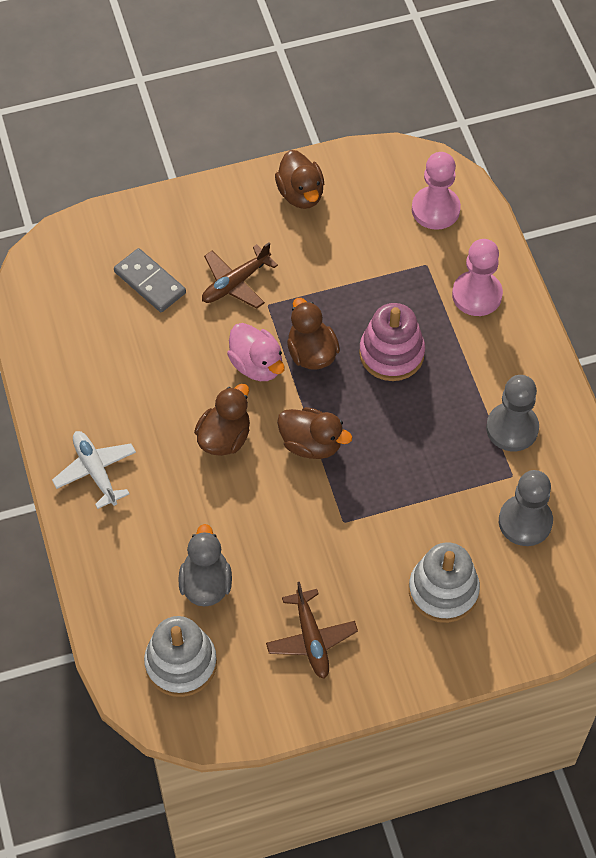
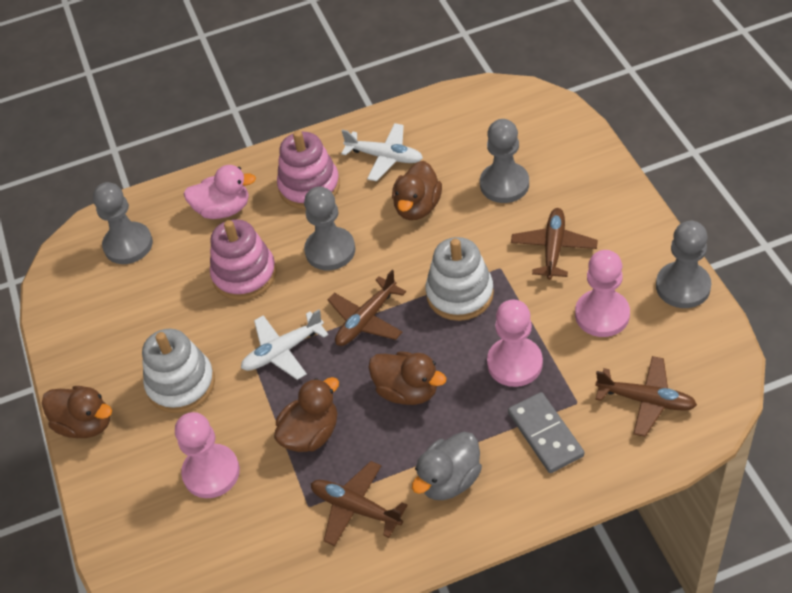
brown plane: 2 -> 4
grey pawn: 2 -> 4
pink pawn: 2 -> 3
pink stacking toy: 1 -> 2
white plane: 1 -> 2

